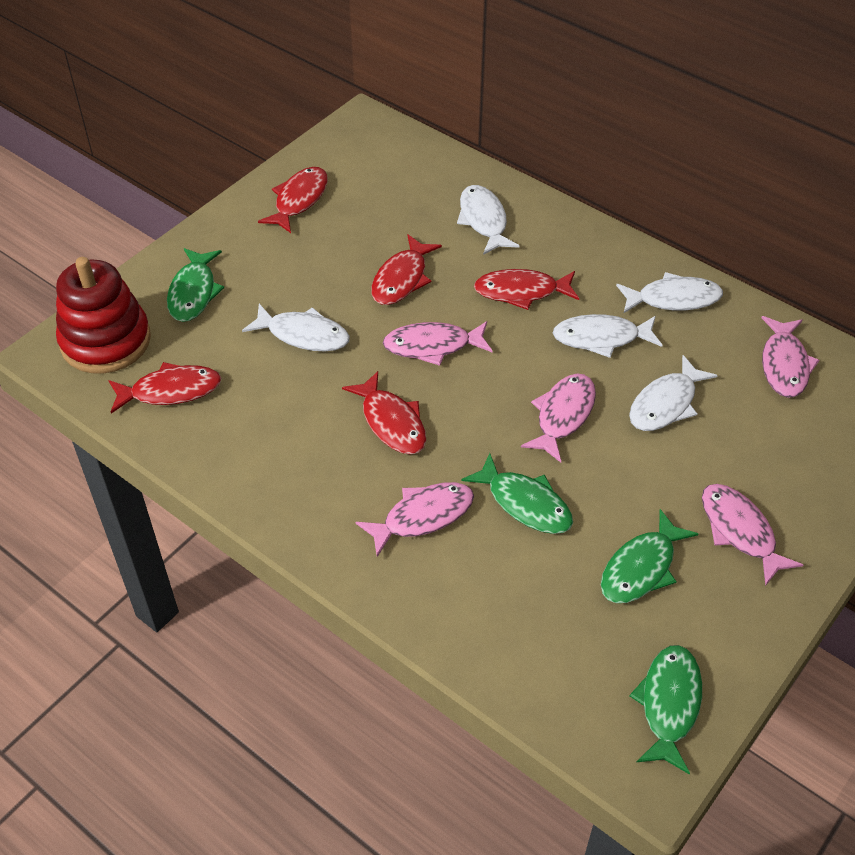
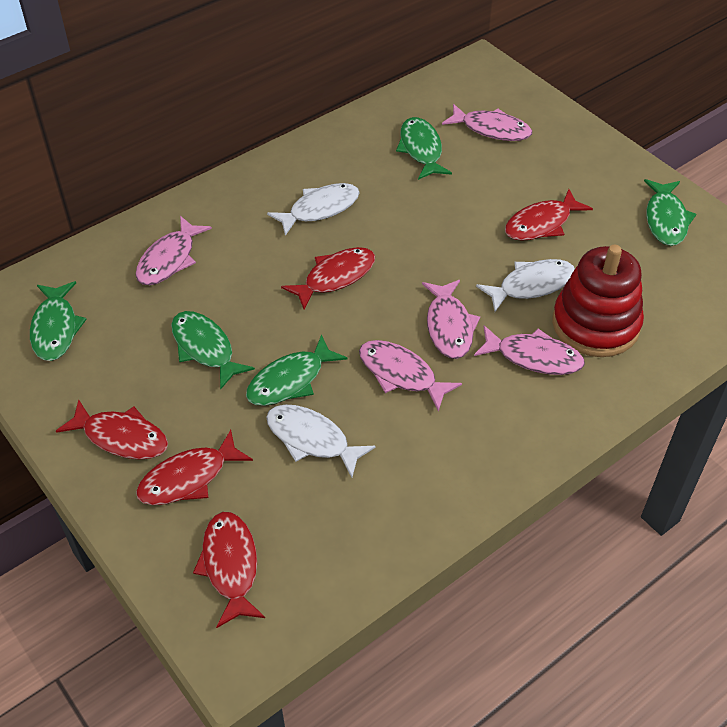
green fish: 4 -> 5
white fish: 5 -> 3

